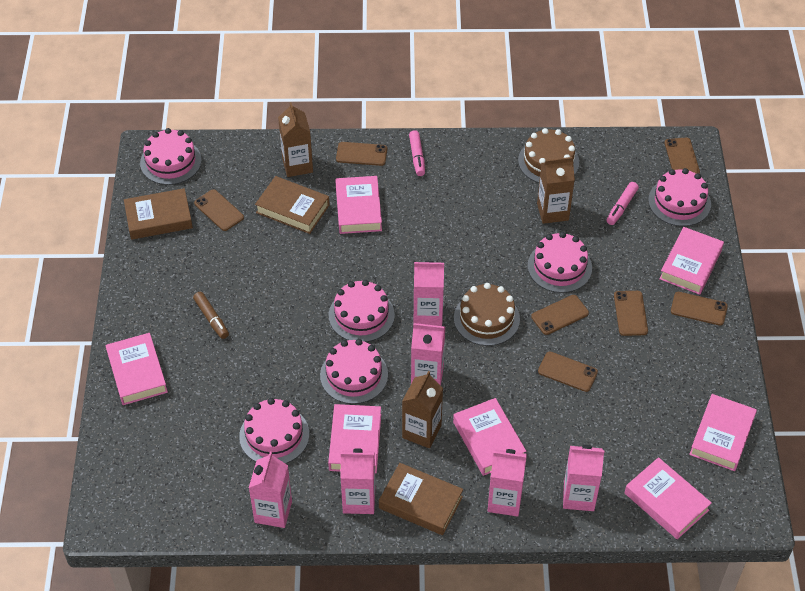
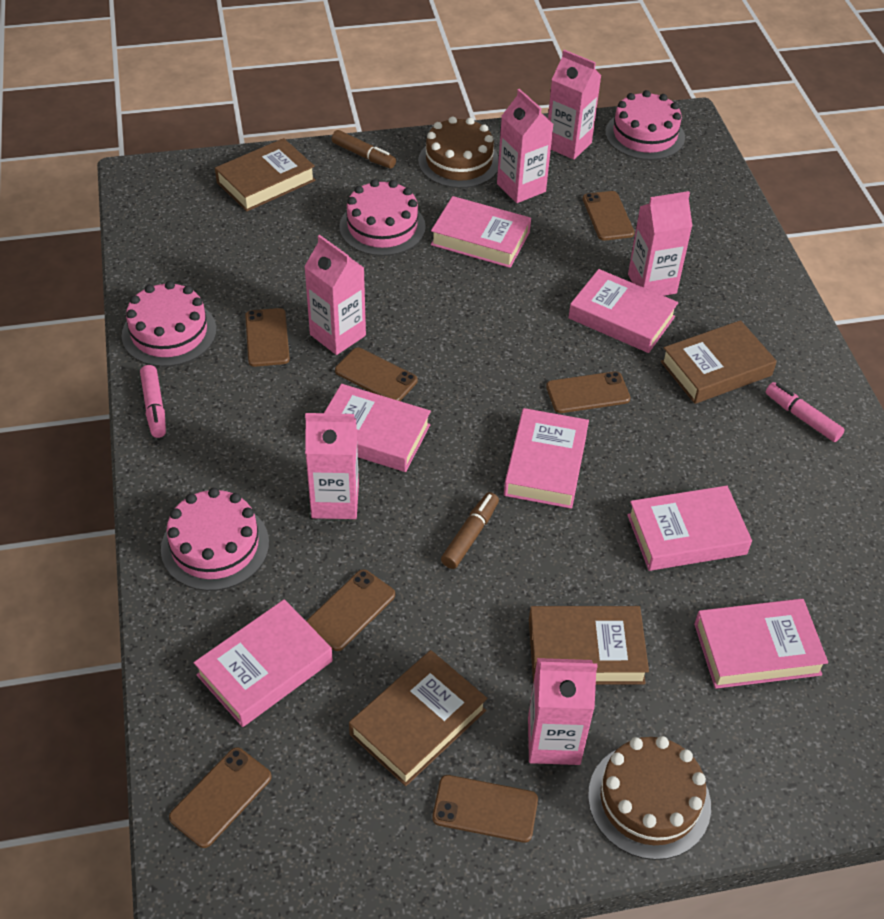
brown book: 3 -> 4
brown carton: 3 -> 0
brown marker: 1 -> 2
pink cake: 6 -> 4

